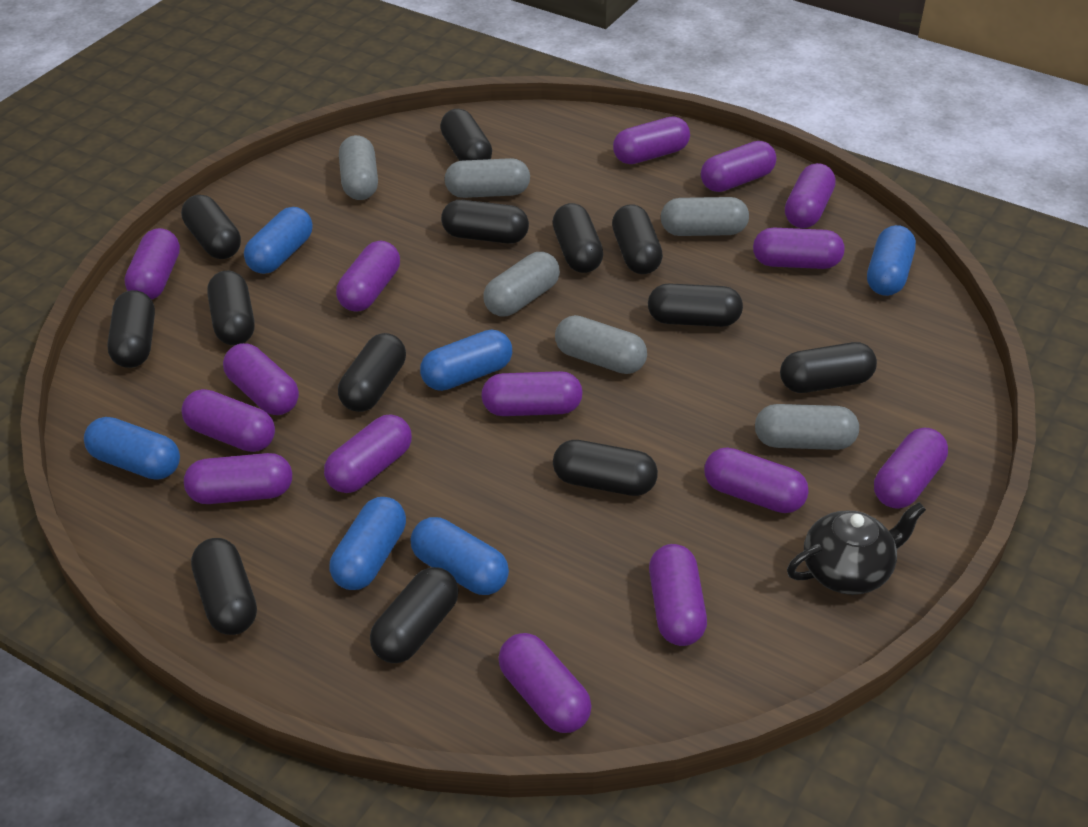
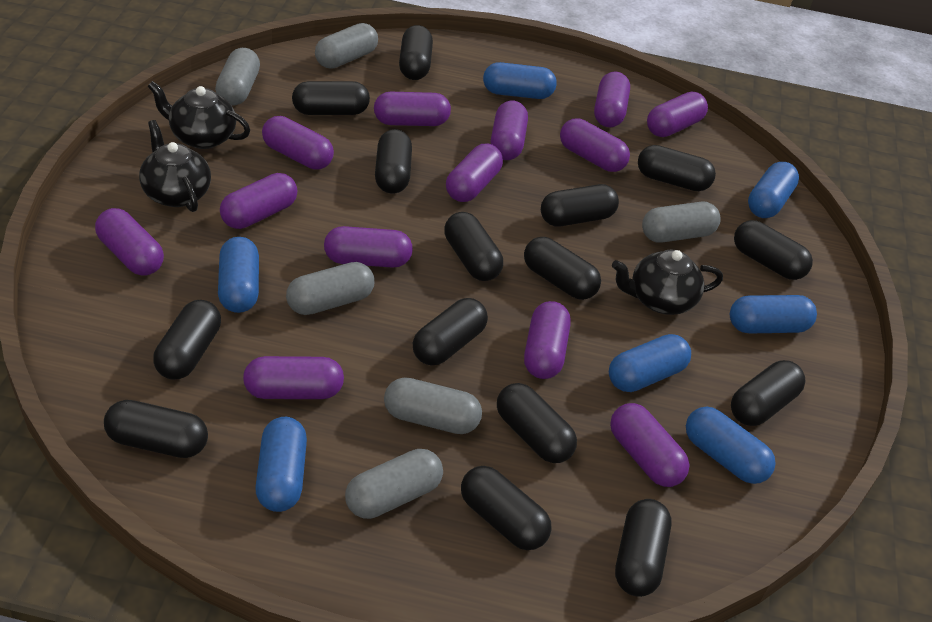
black capsule: 13 -> 15
black teapot: 1 -> 3
blue capsule: 6 -> 7
purple capsule: 15 -> 13

